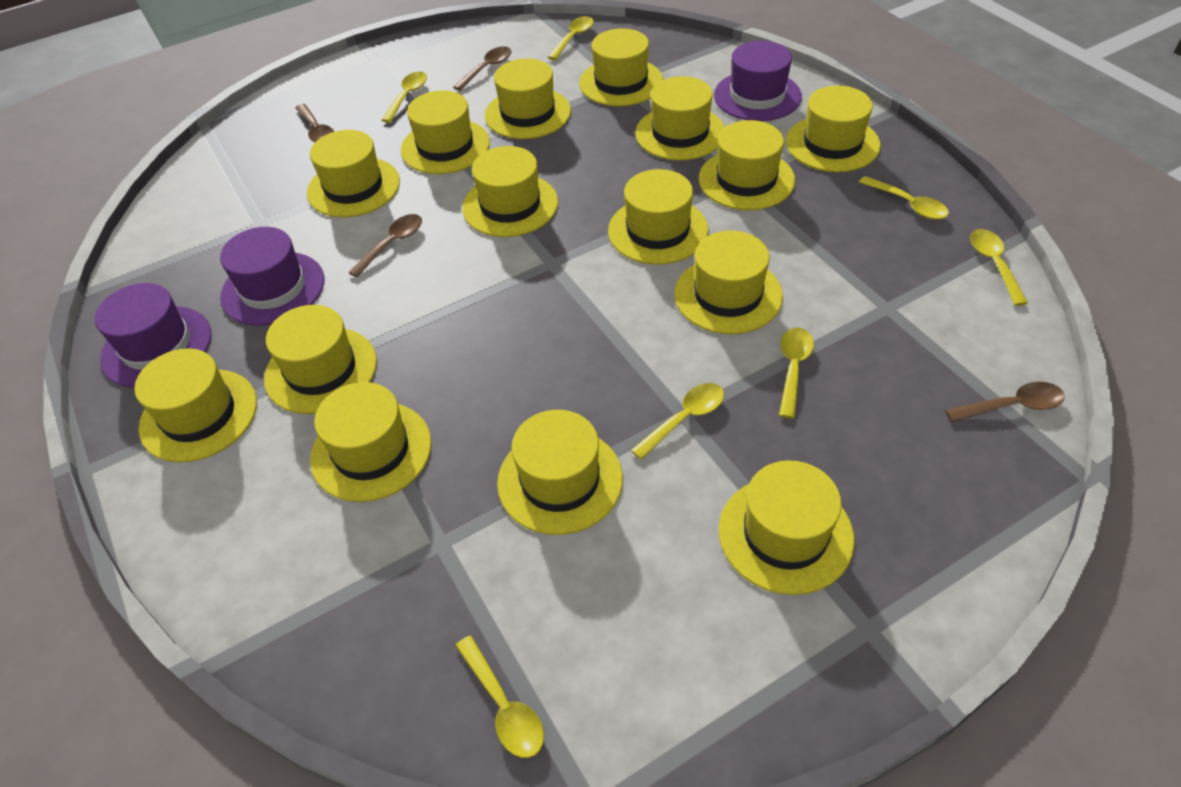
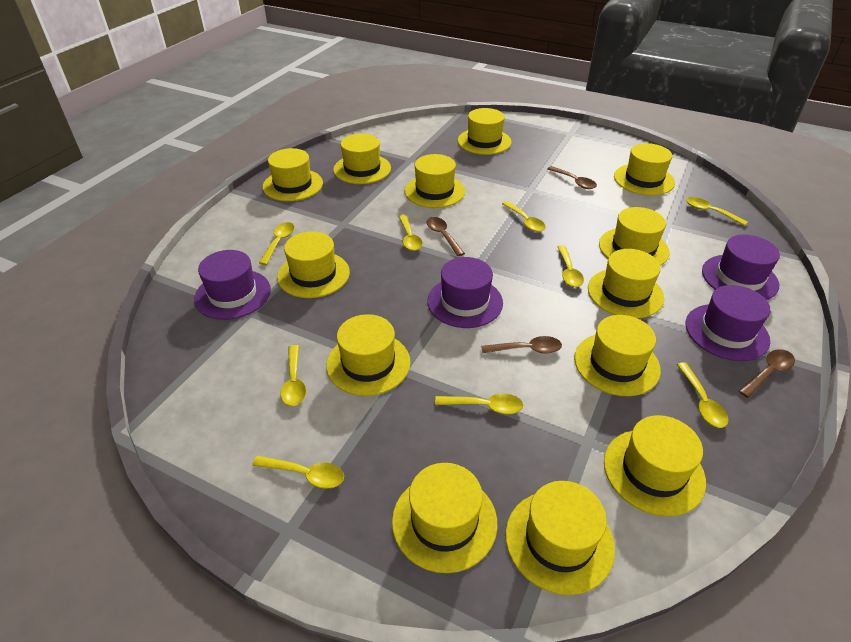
purple hat: 3 -> 4
yellow hat: 15 -> 13
yellow spoon: 7 -> 9

